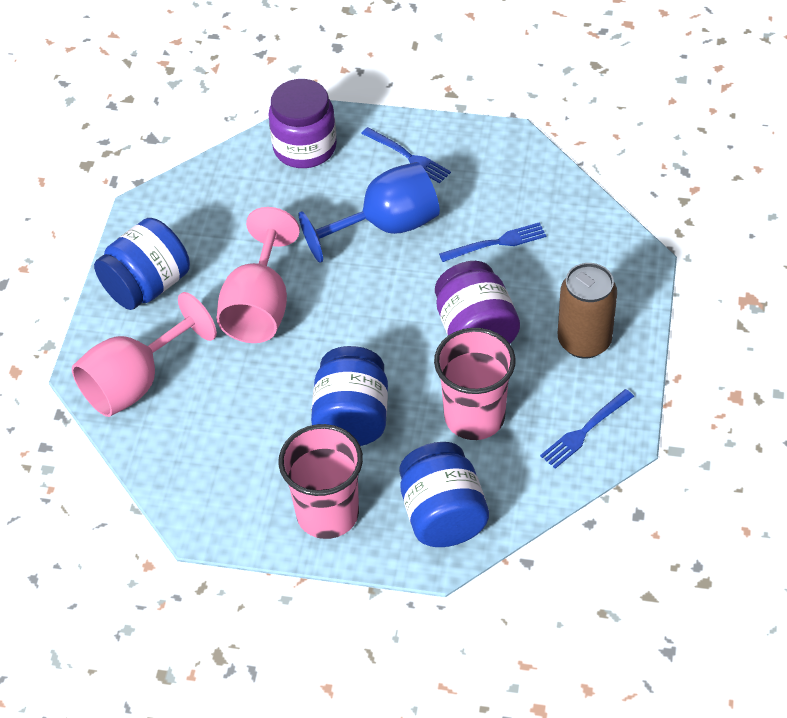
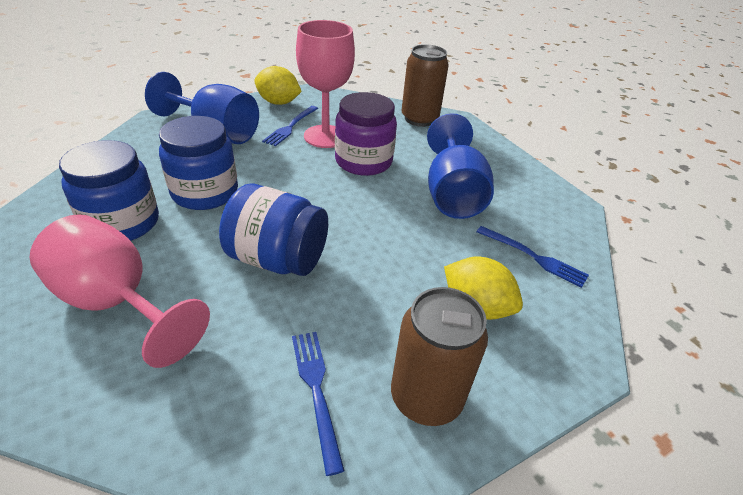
blue goblet: 1 -> 2
brown can: 1 -> 2
pink cup: 2 -> 0
purple jar: 2 -> 1
yellow lemon: 0 -> 2

